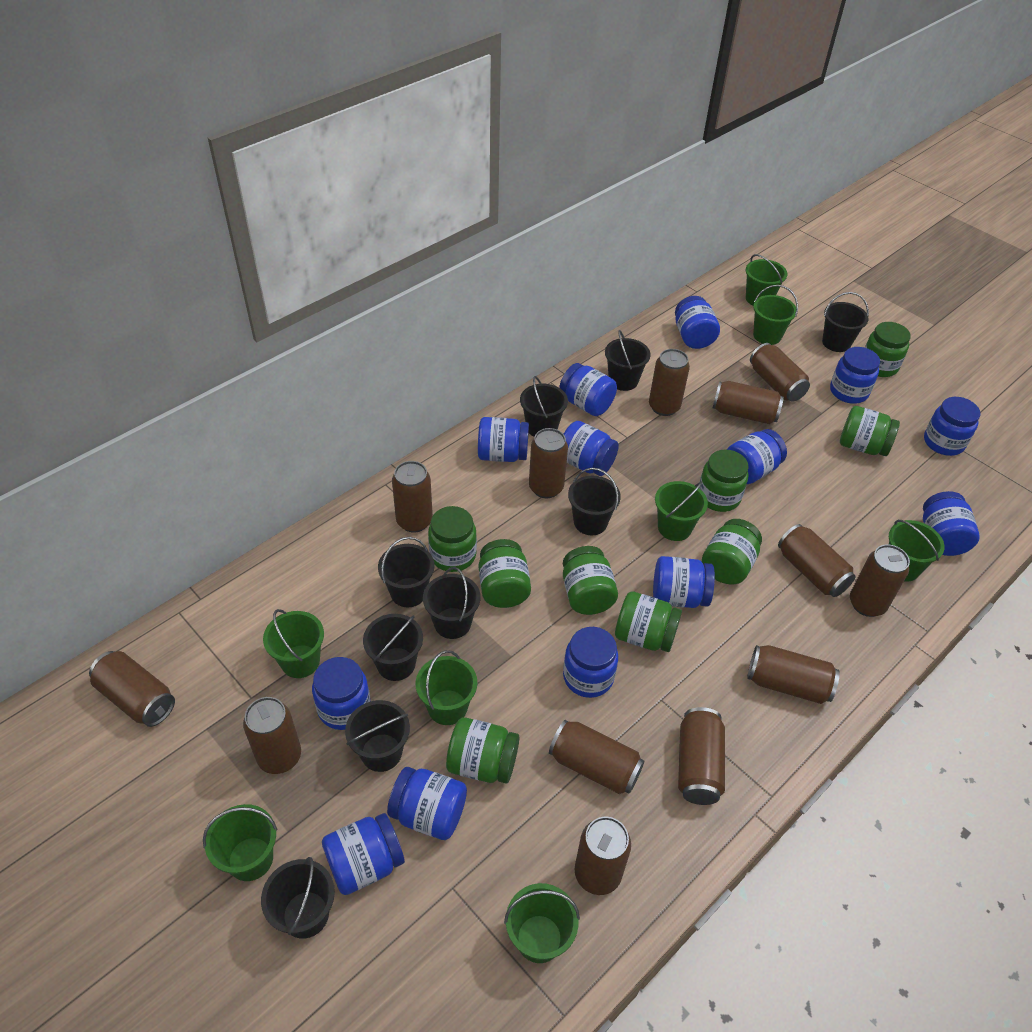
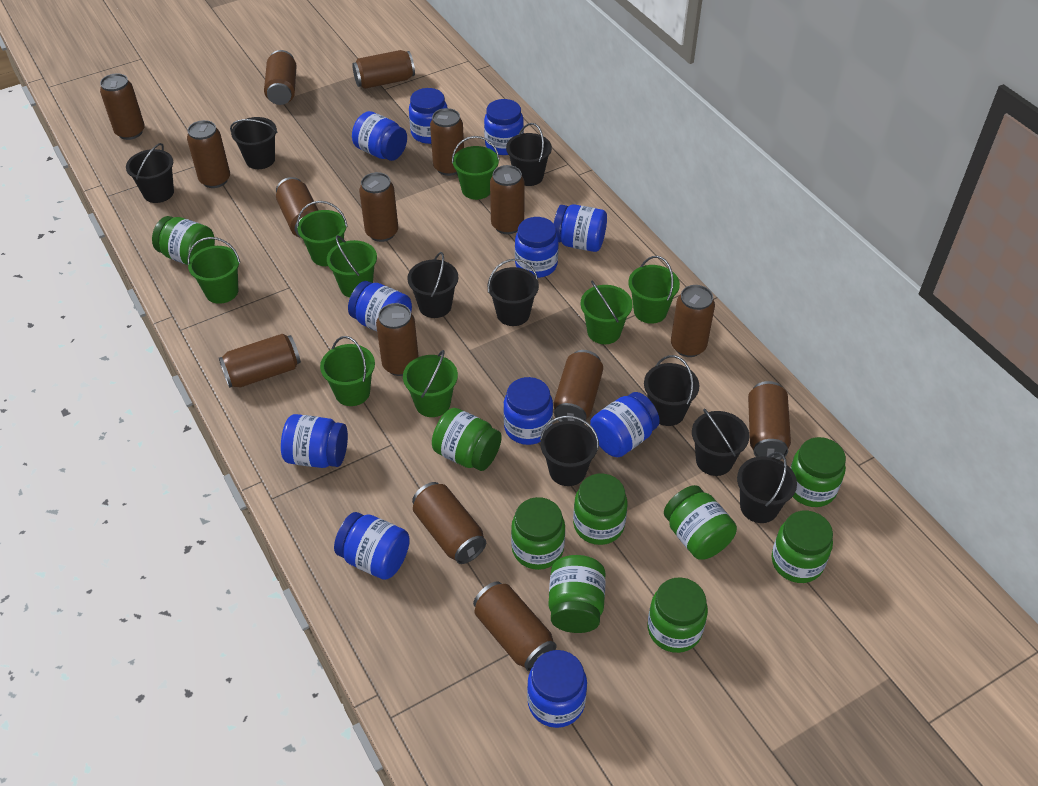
blue jar: 13 -> 11
brown can: 13 -> 15

